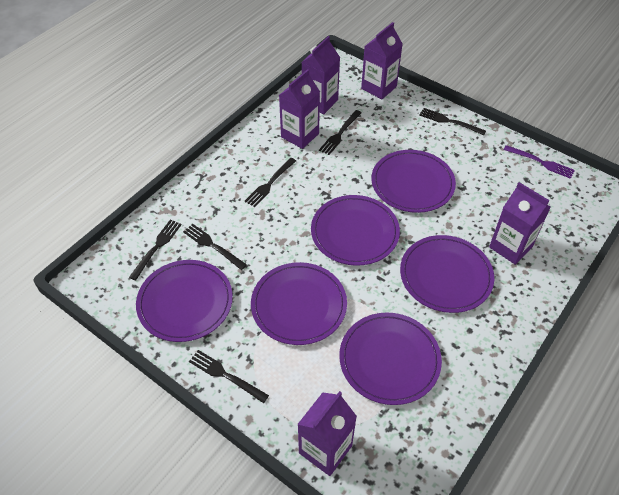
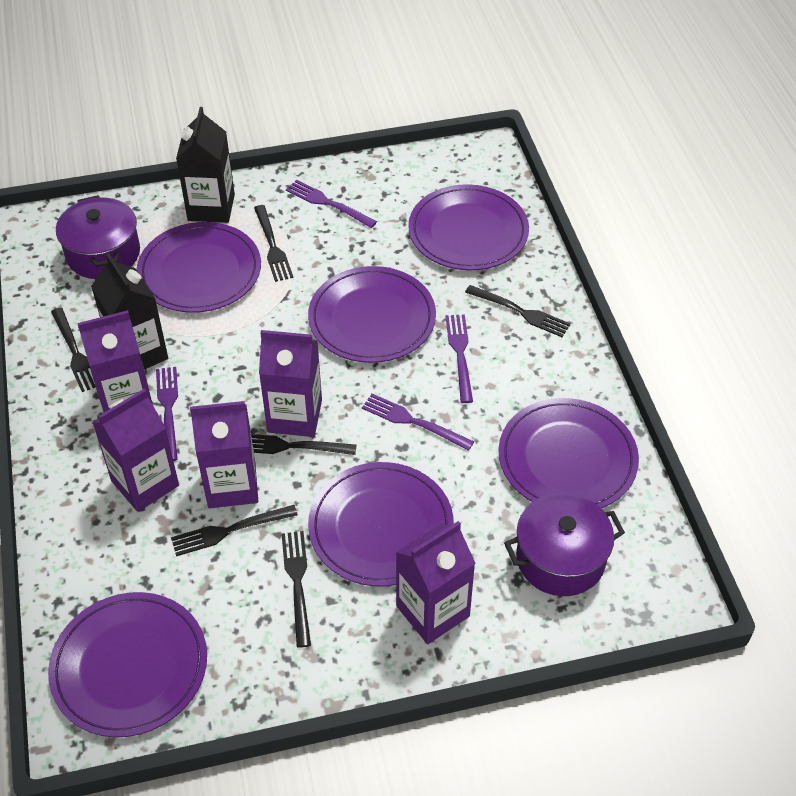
black carton: 0 -> 2
purple fork: 1 -> 4
purple pot: 0 -> 2

